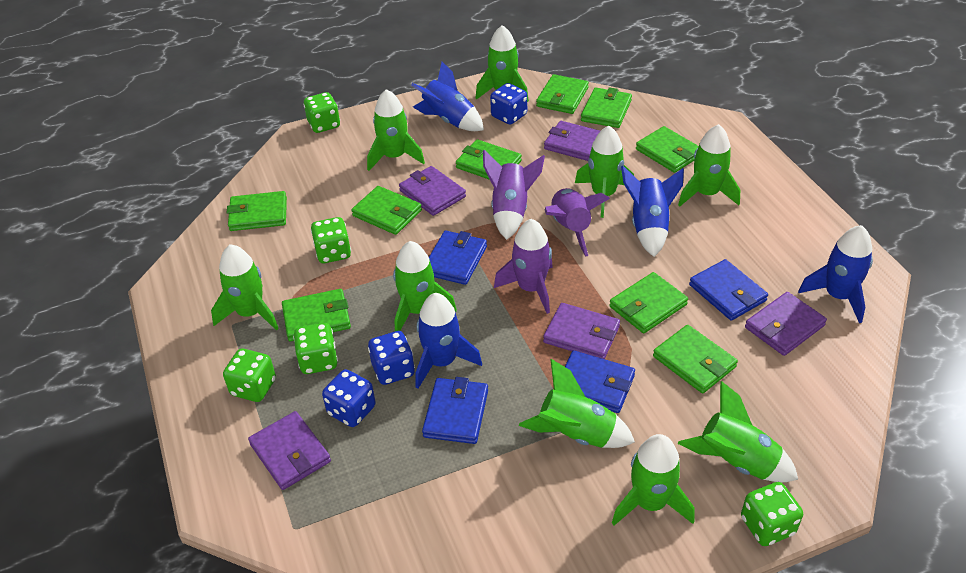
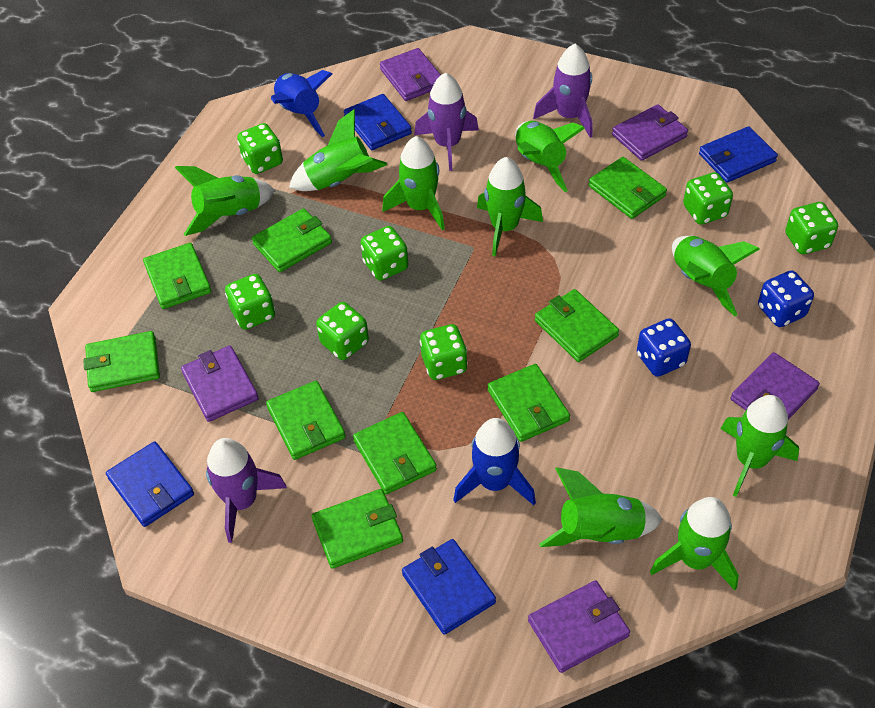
blue dice: 3 -> 2
blue rocket: 4 -> 2
green dice: 5 -> 7

